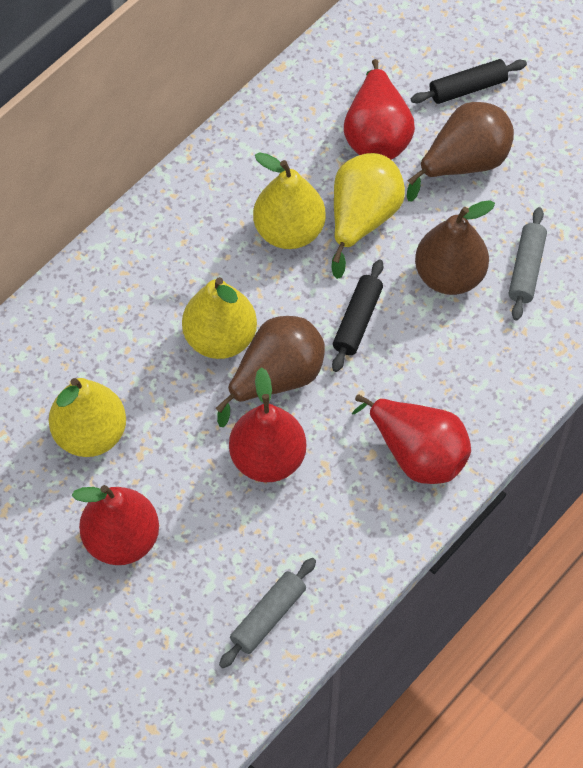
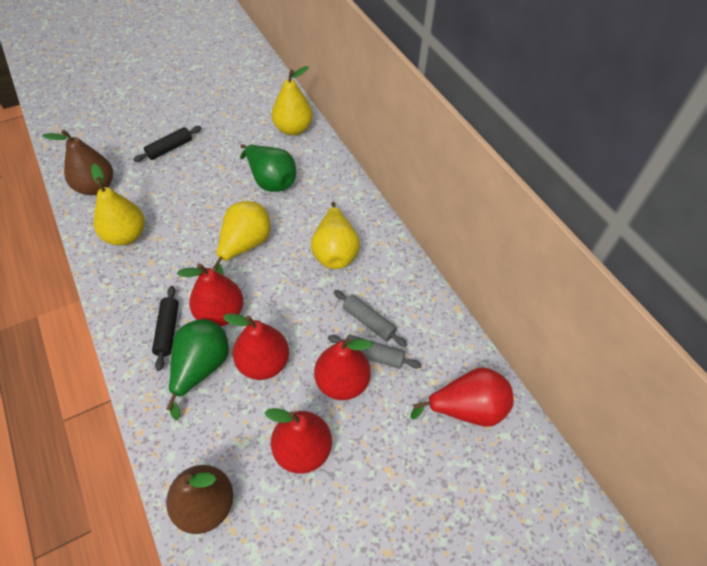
brown pear: 3 -> 2
green pear: 0 -> 2
red pear: 4 -> 5

